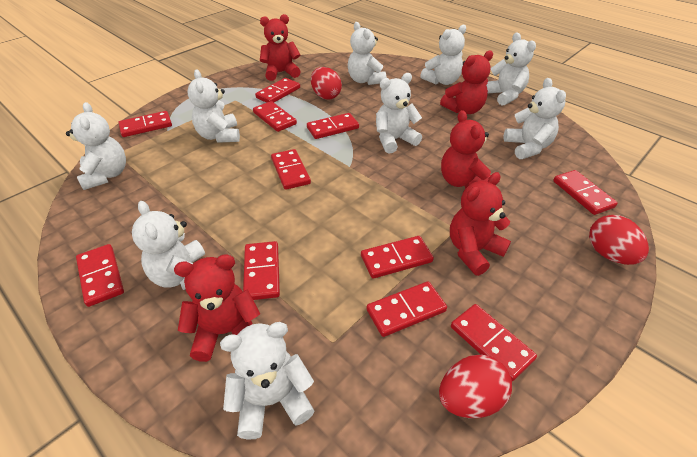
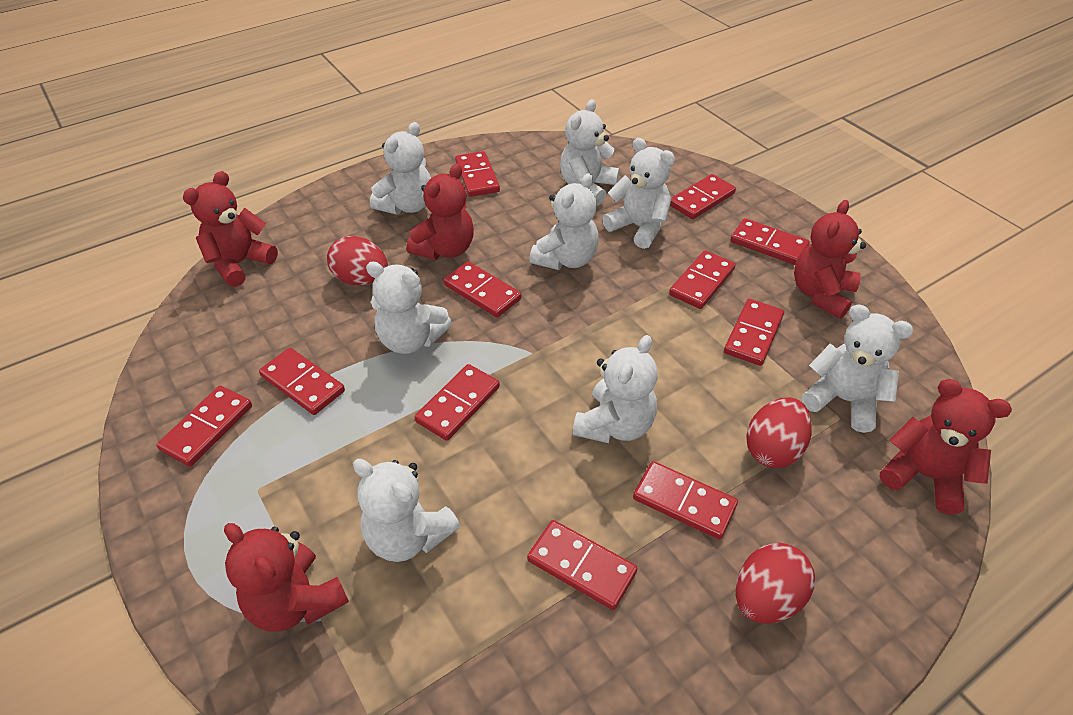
white teddy bear: 9 -> 8

